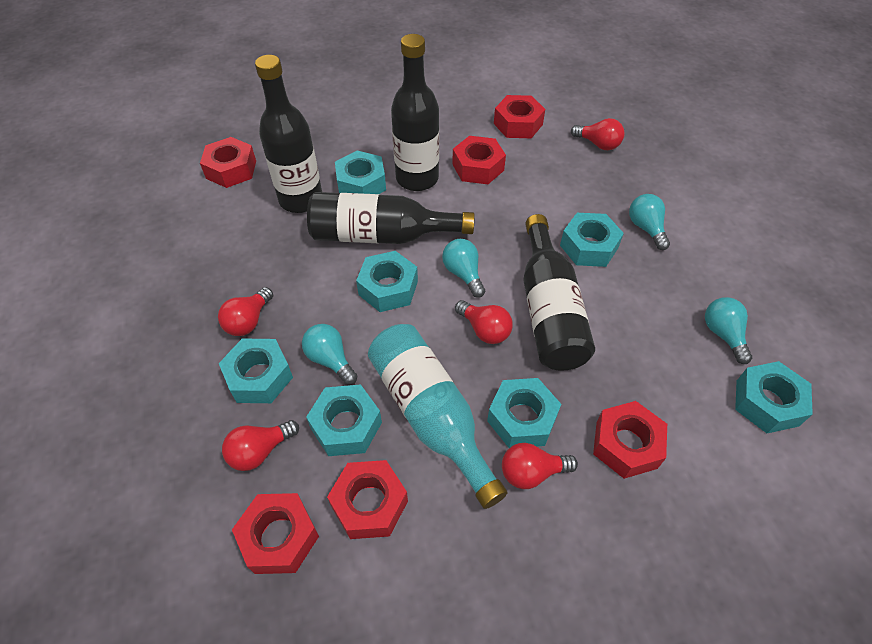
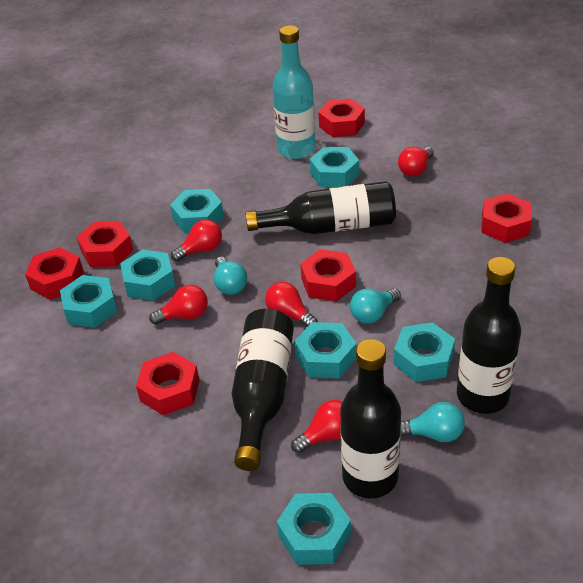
turquoise light bulb: 4 -> 3

